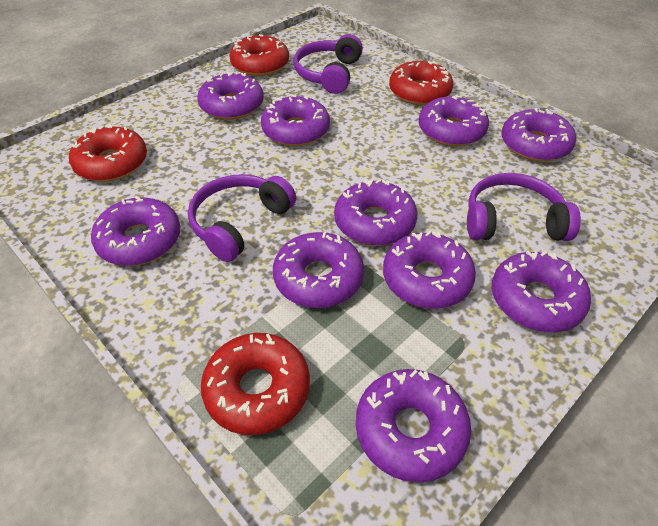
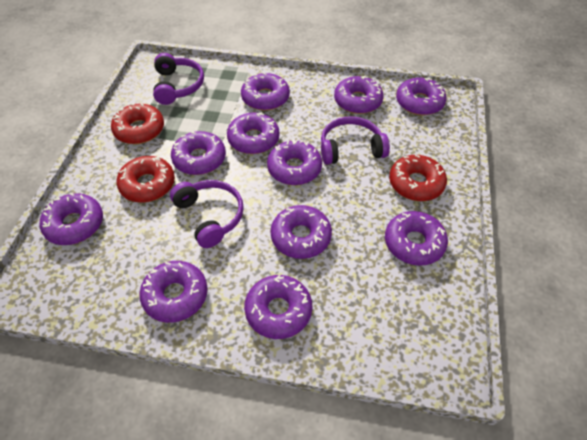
purple donut: 10 -> 11
red donut: 4 -> 3

